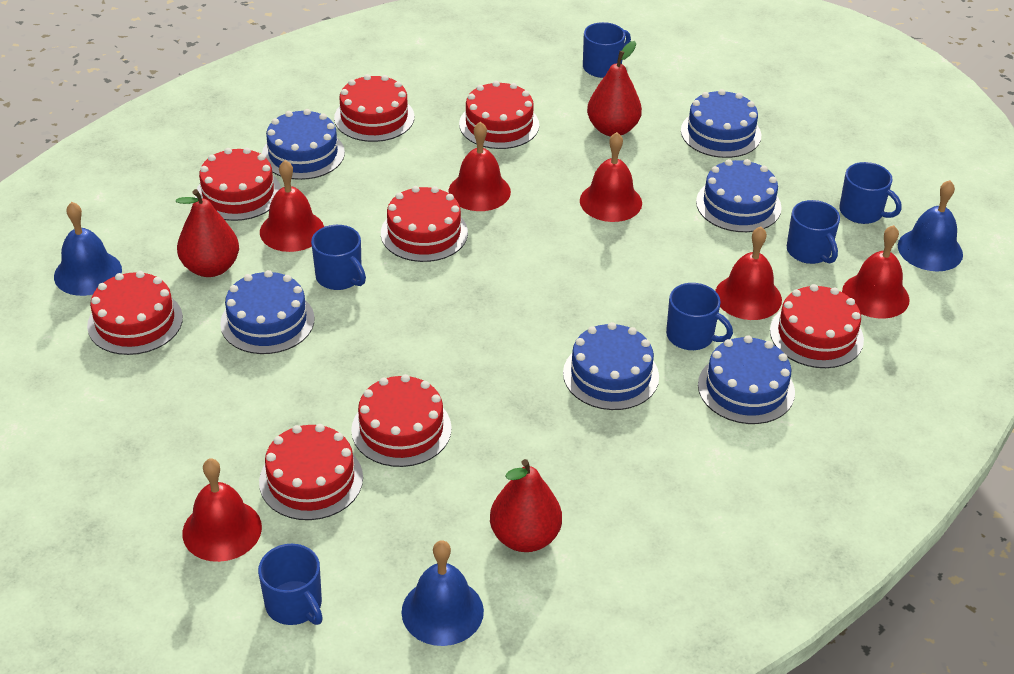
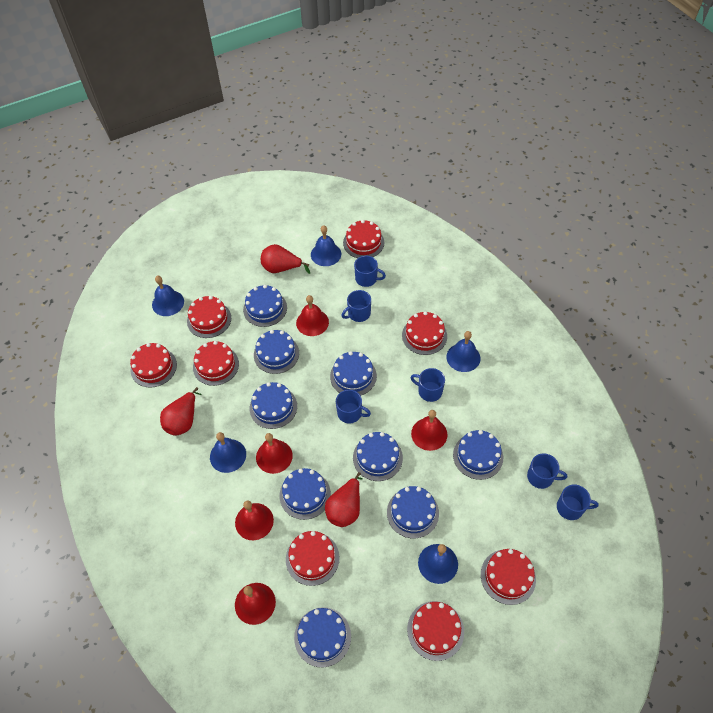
blue bell: 3 -> 5
blue cake: 6 -> 9
red bell: 6 -> 5

